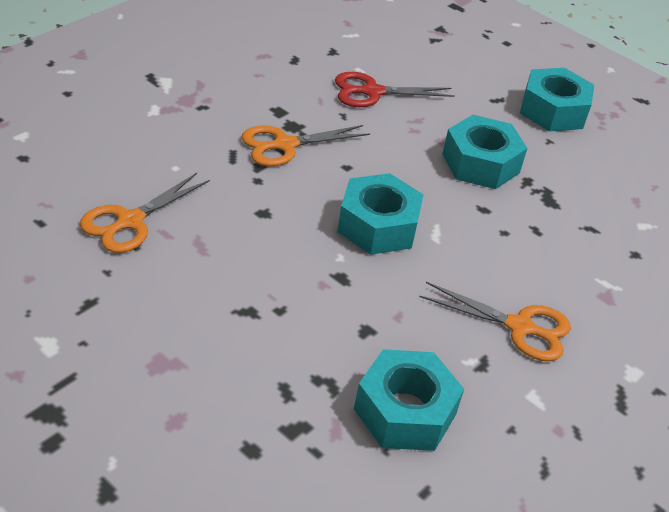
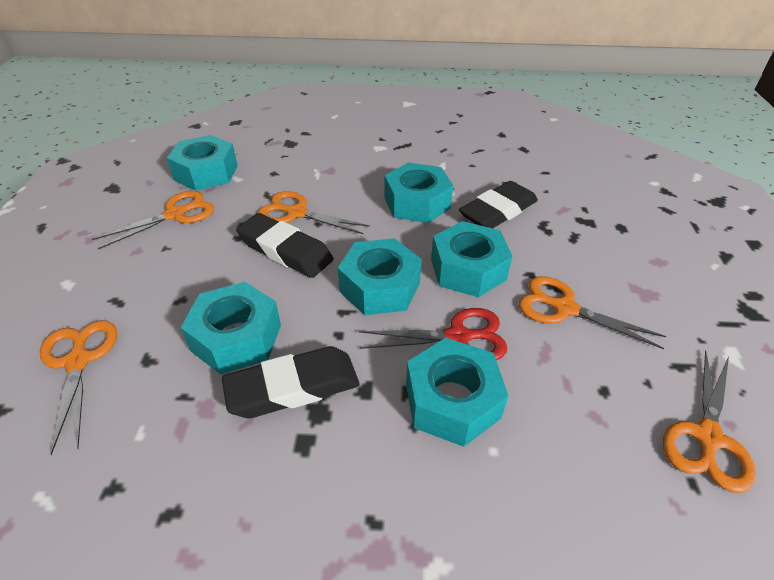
black eraser: 0 -> 3
orange scissors: 3 -> 5
turquoise nut: 4 -> 6

